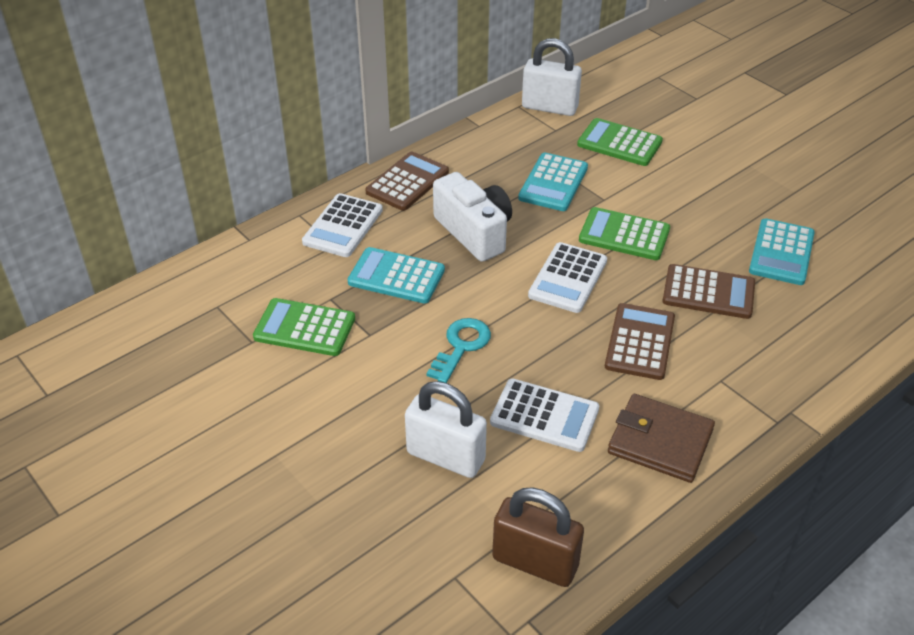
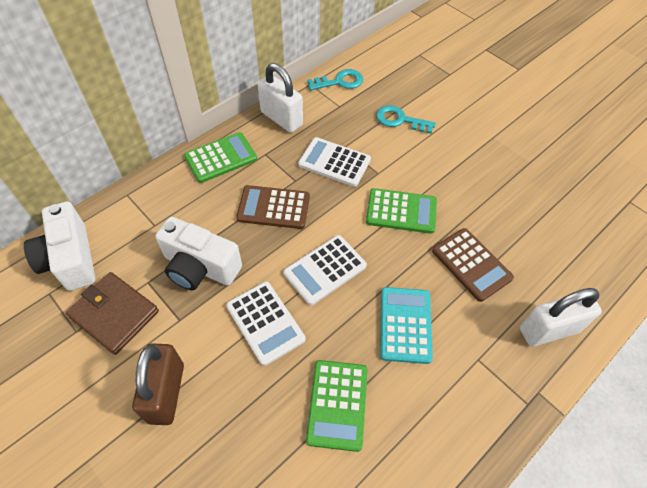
brown calculator: 3 -> 2
turquoise calculator: 3 -> 1
turquoise key: 1 -> 2
white camera: 1 -> 2

